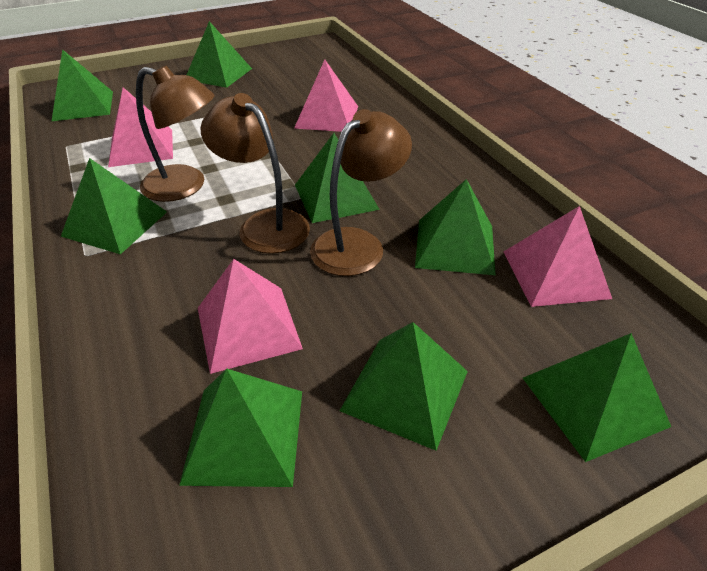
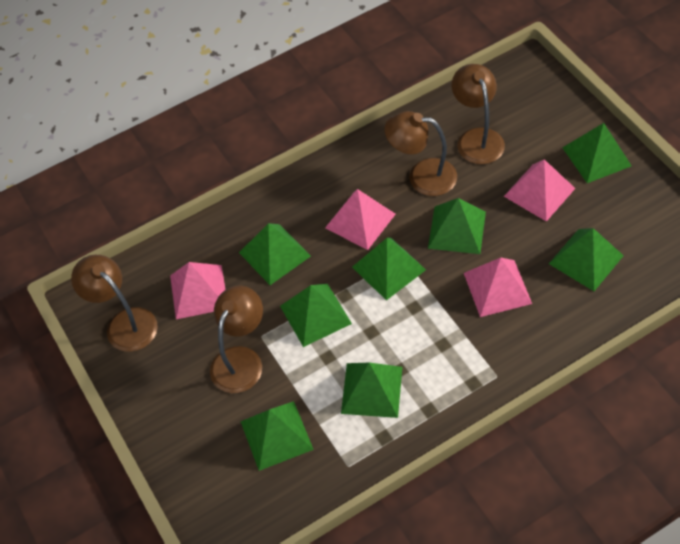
brown lamp: 3 -> 4

